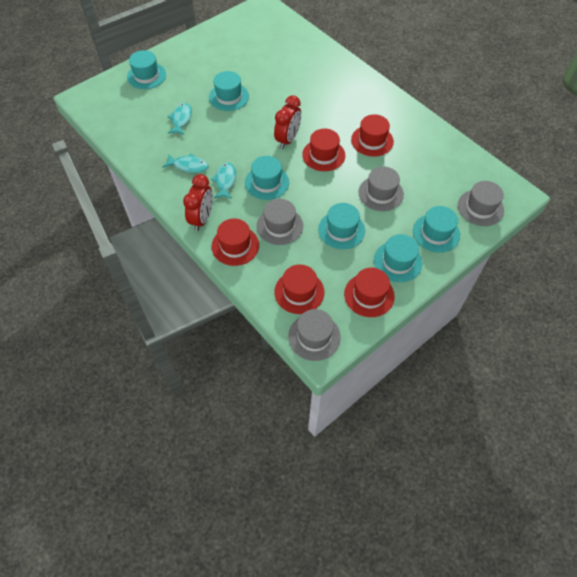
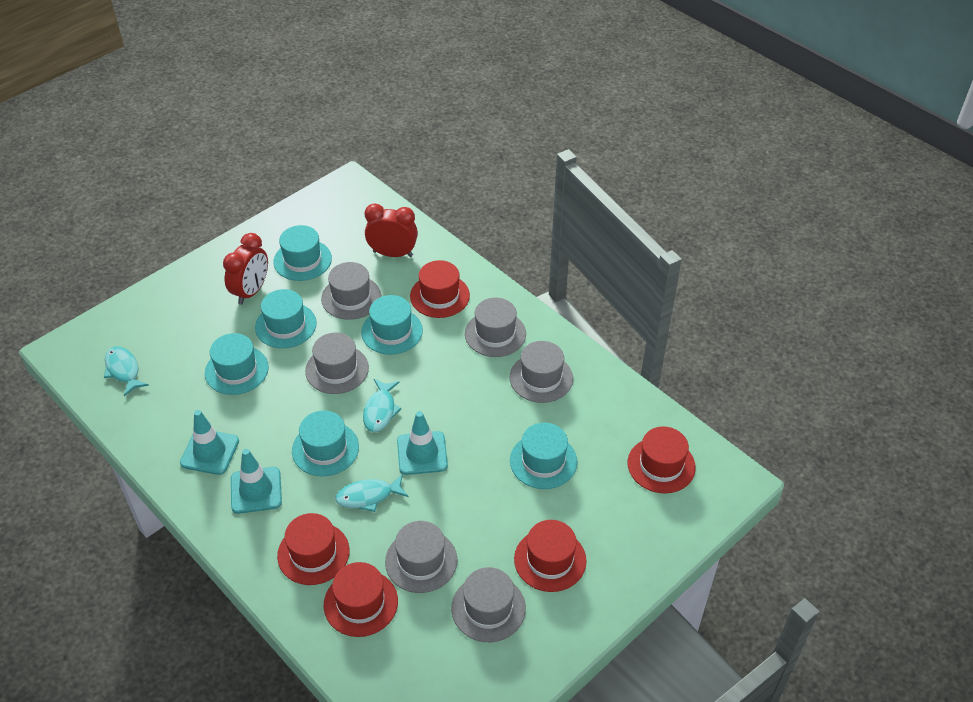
grey hat: 4 -> 6
turquoise traffic cone: 0 -> 3

